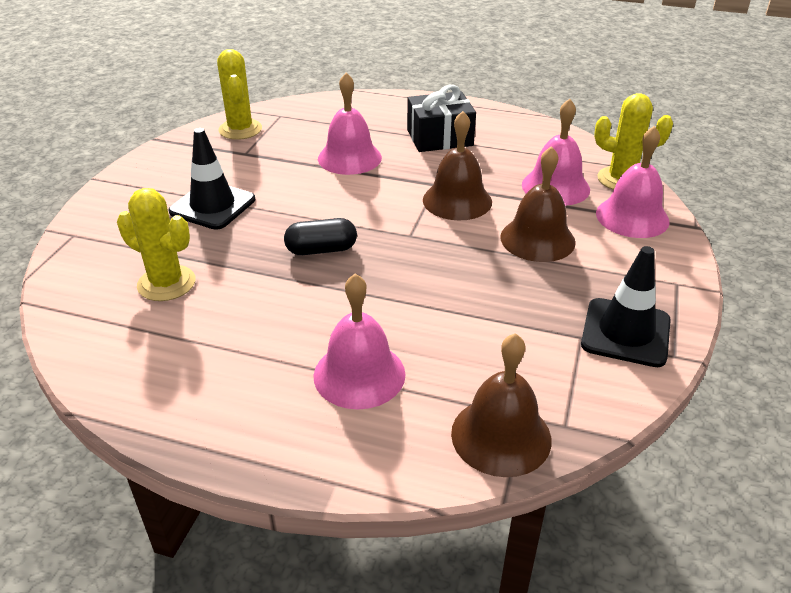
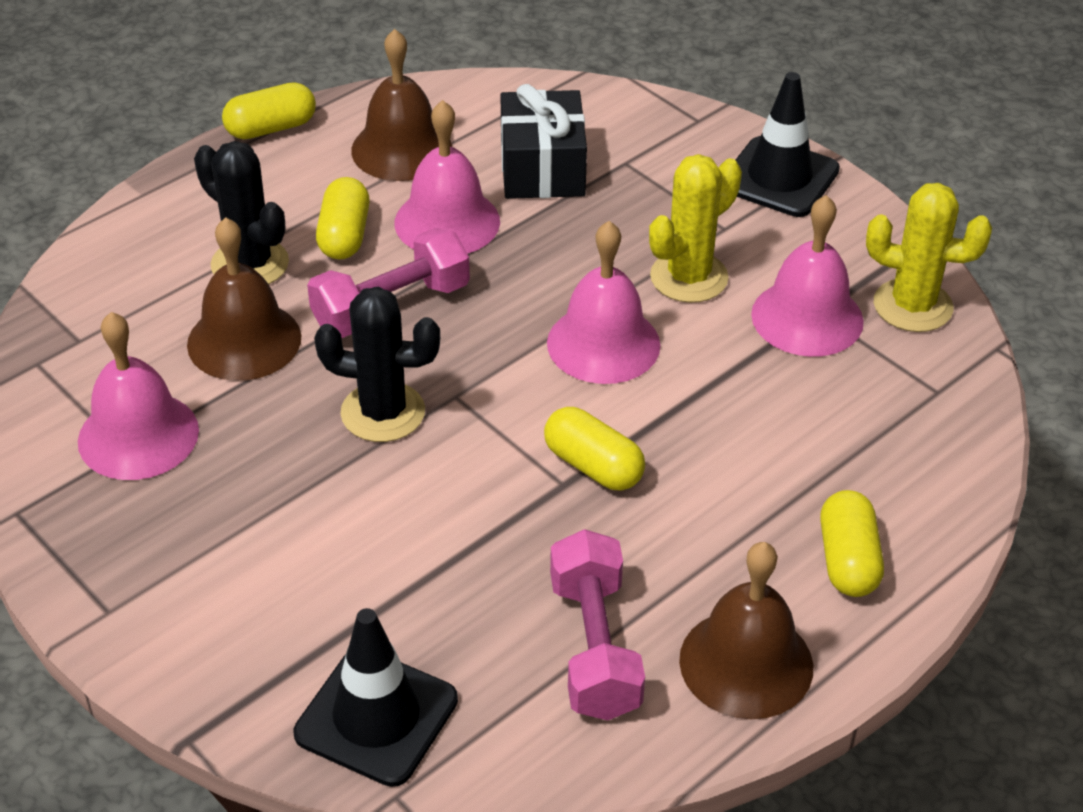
black cactus: 0 -> 2
black capsule: 1 -> 0
pink dumbbell: 0 -> 2
yellow cactus: 3 -> 2
yellow capsule: 0 -> 4

